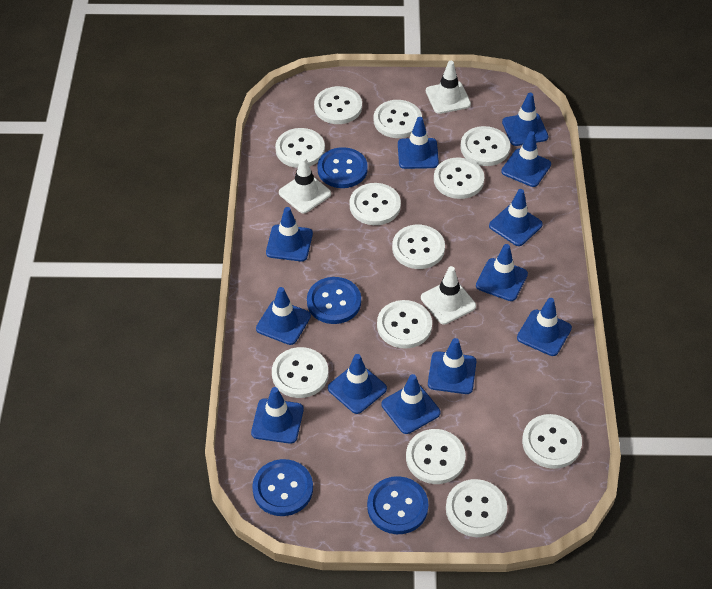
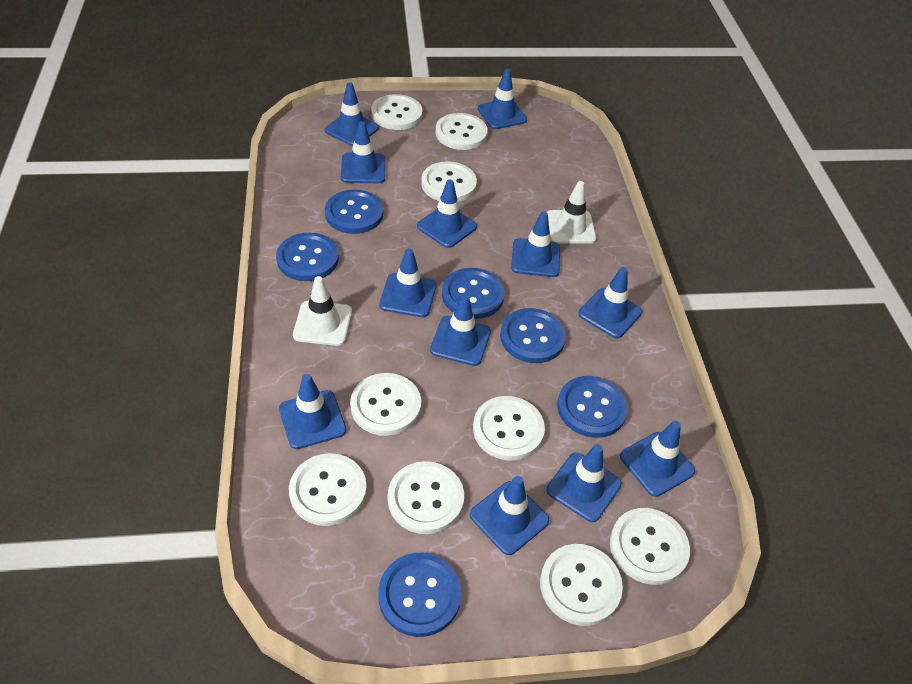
blue button: 4 -> 6
white button: 12 -> 9
white traffic cone: 3 -> 2

